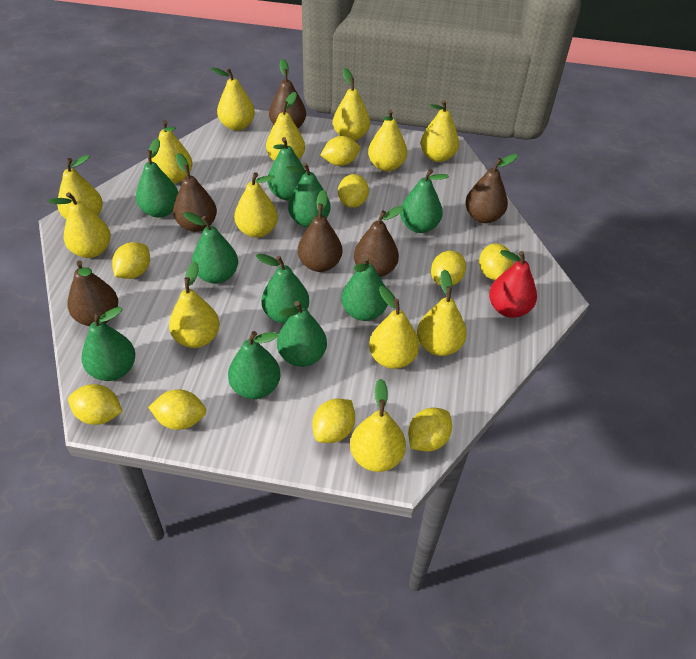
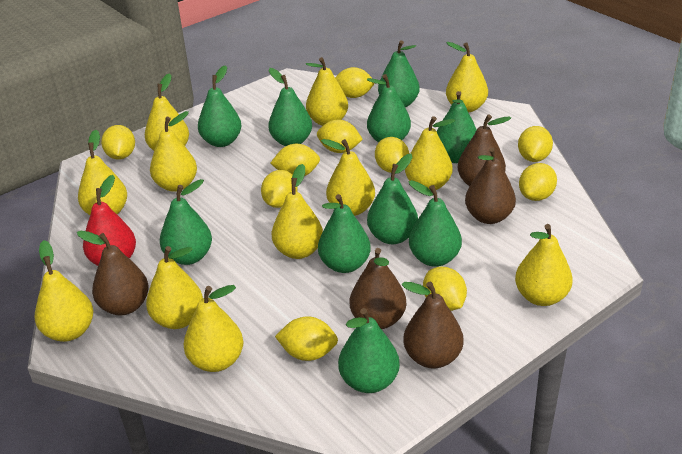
brown pear: 6 -> 5
yellow lemon: 9 -> 10
yellow pear: 13 -> 12

